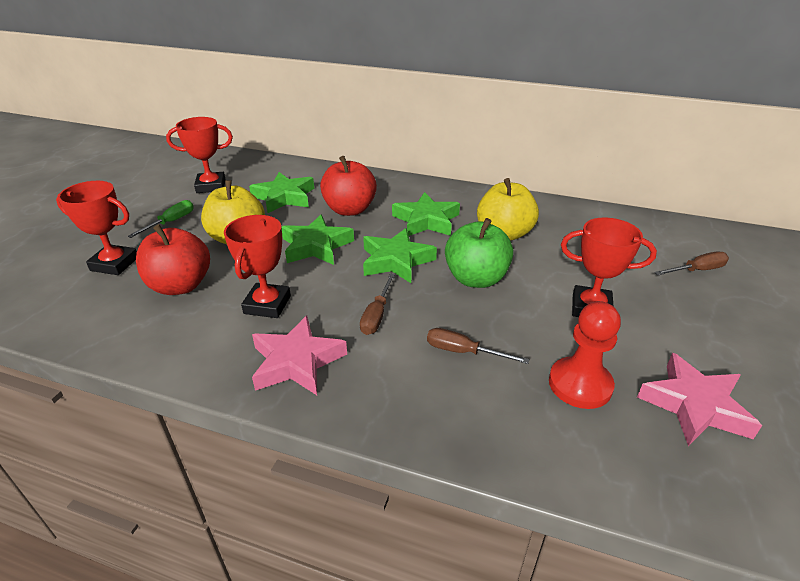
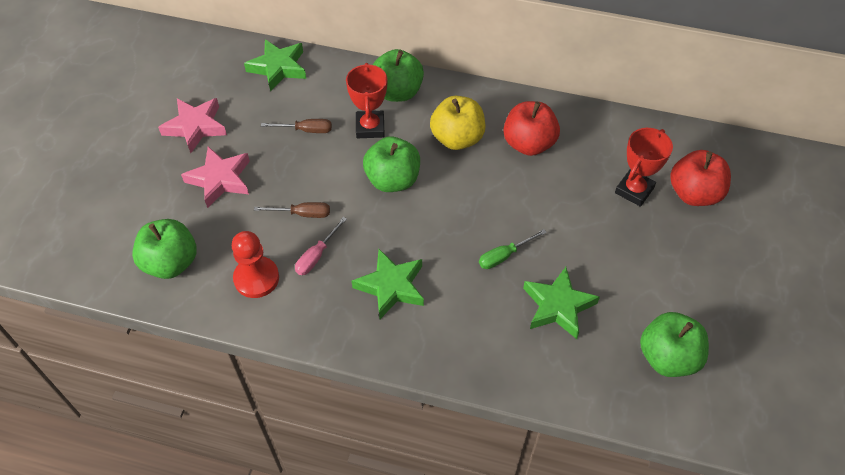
brown screwdriver: 3 -> 2
green apple: 1 -> 4
green star: 4 -> 3
pink screwdriver: 0 -> 1
red trophy: 4 -> 2
yellow apple: 2 -> 1

